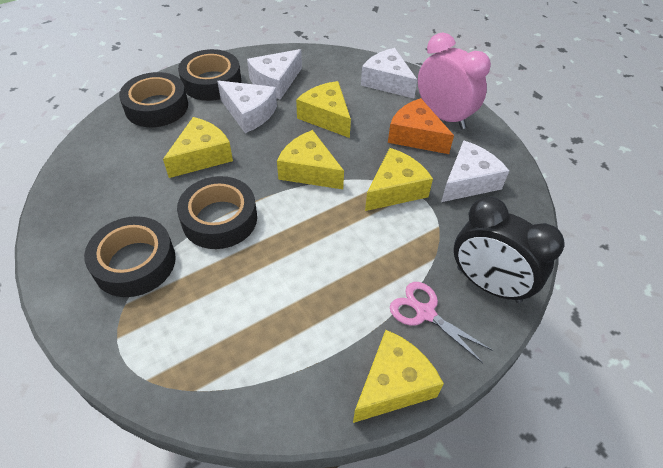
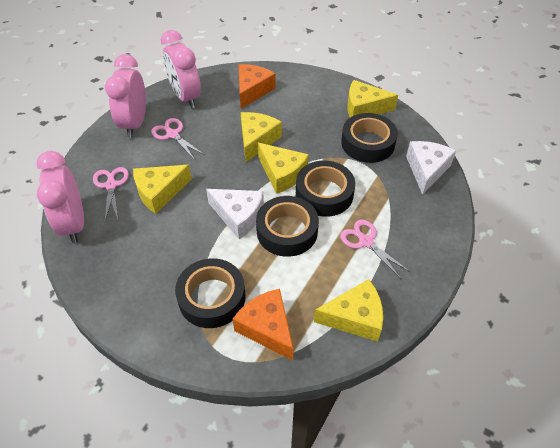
black clock: 1 -> 0
orange cheese: 1 -> 2
pink clock: 1 -> 3
pink scissors: 1 -> 3
white cheese: 4 -> 2

